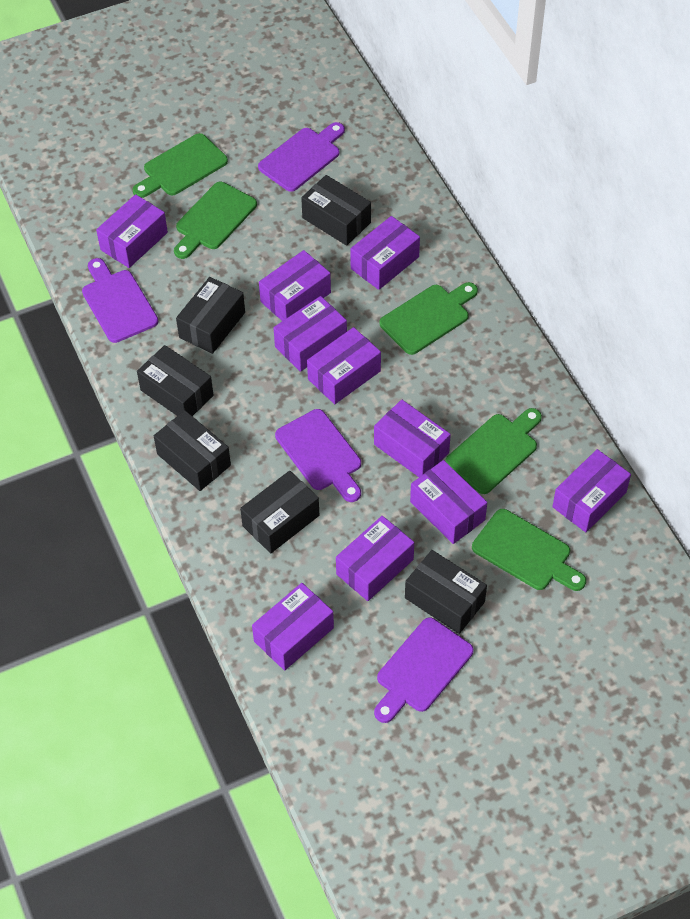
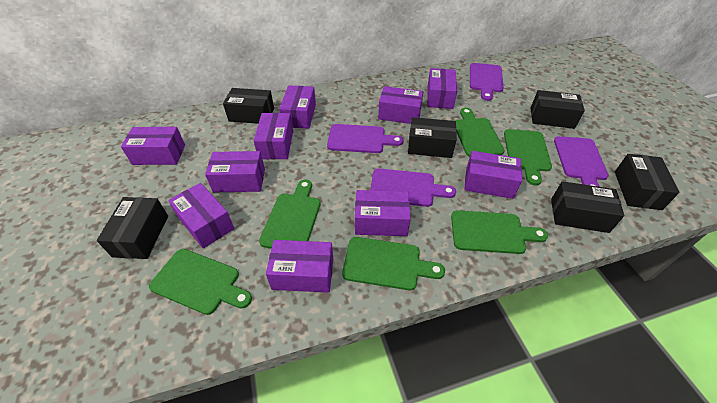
green cutting board: 5 -> 6

